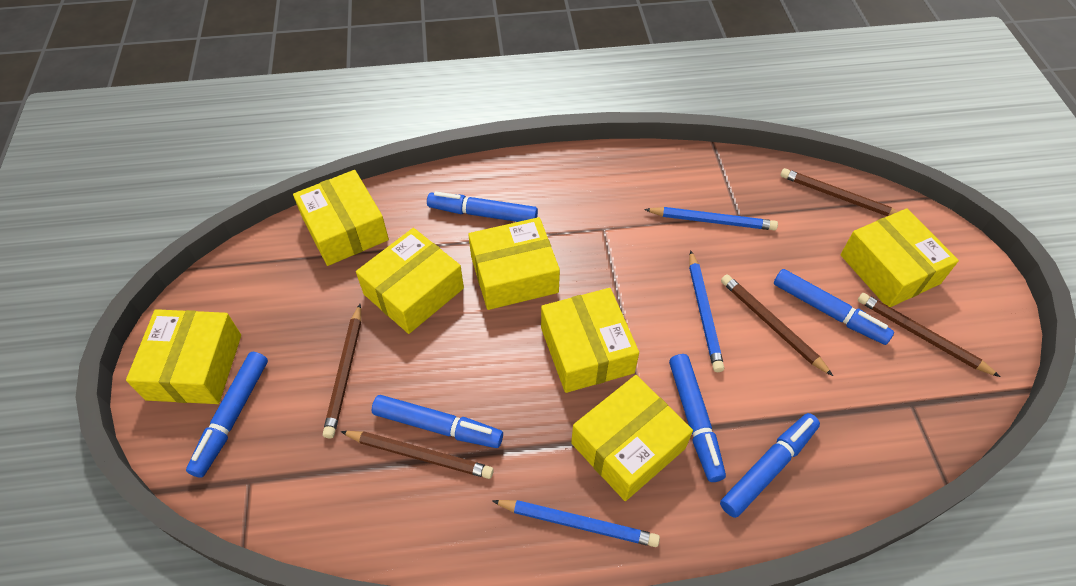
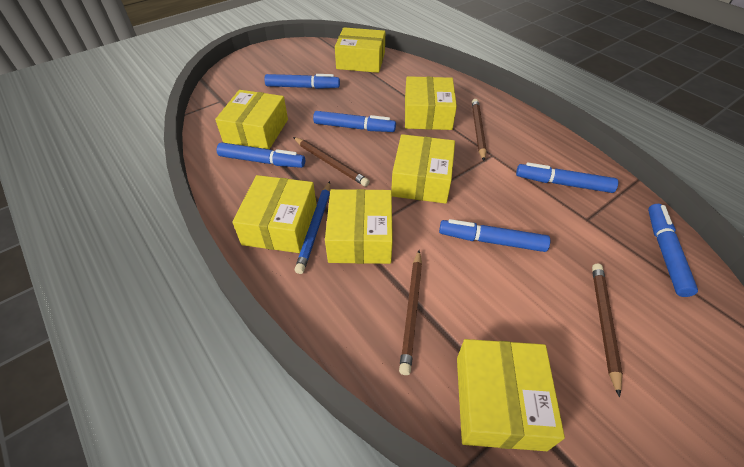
blue pencil: 3 -> 1
brown pencil: 5 -> 4

